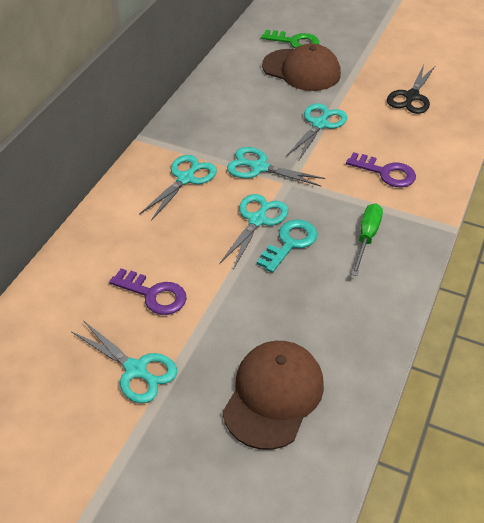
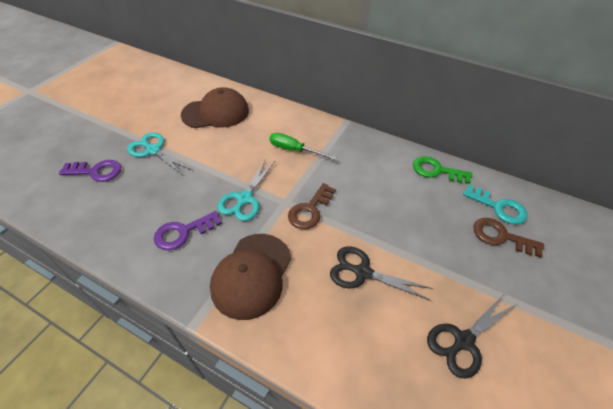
black scissors: 1 -> 2
brown key: 0 -> 2
turquoise scissors: 5 -> 2

